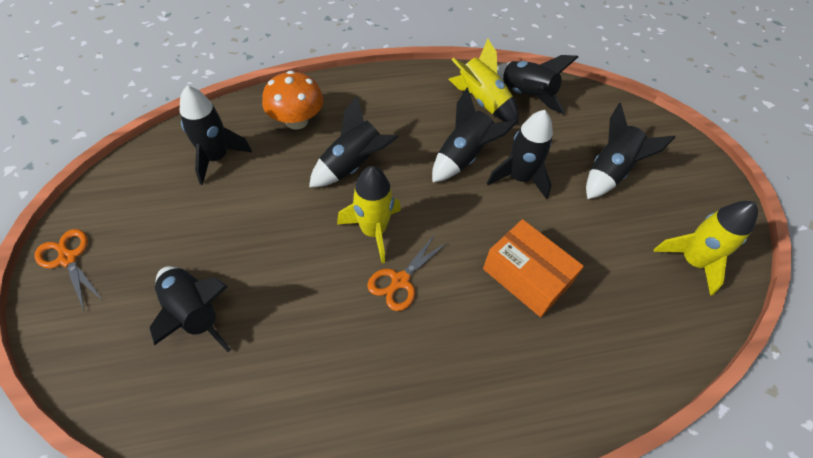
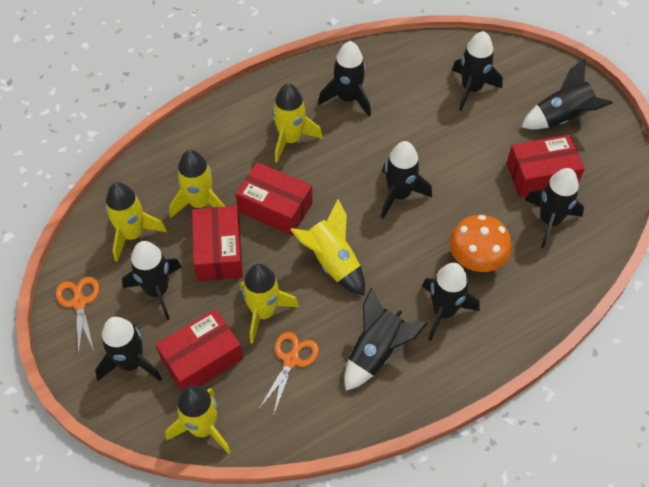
black rocket: 7 -> 9
orange box: 1 -> 0
red box: 0 -> 4
yellow rocket: 3 -> 6

